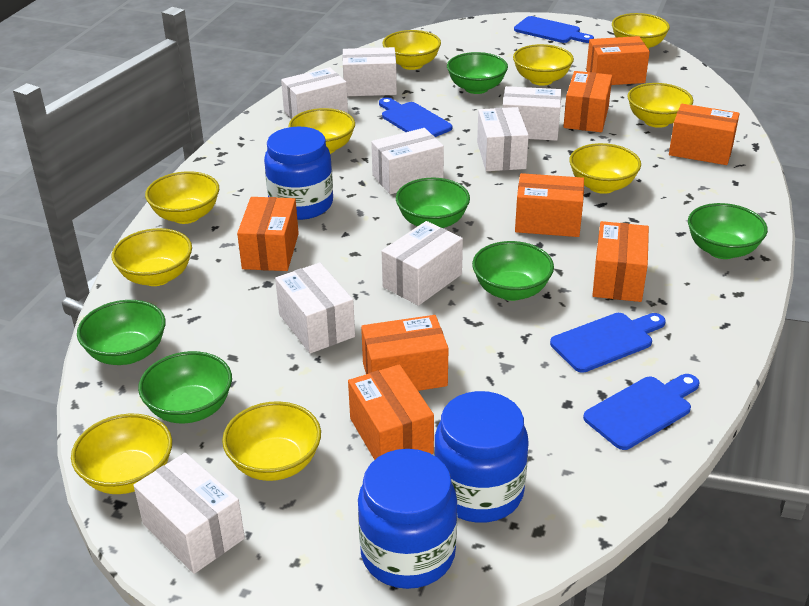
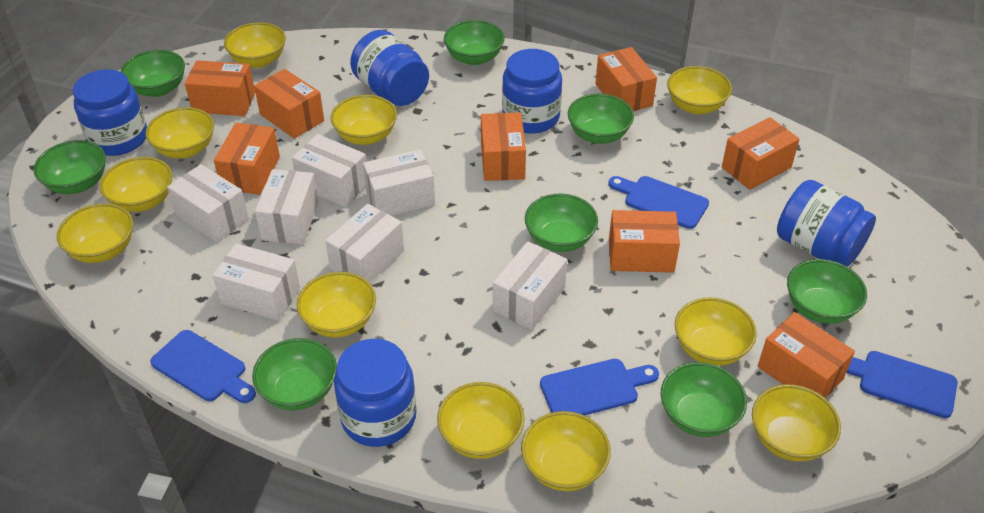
blue jar: 3 -> 5
green bowl: 6 -> 8
white box: 8 -> 7
yellow bowl: 10 -> 11

